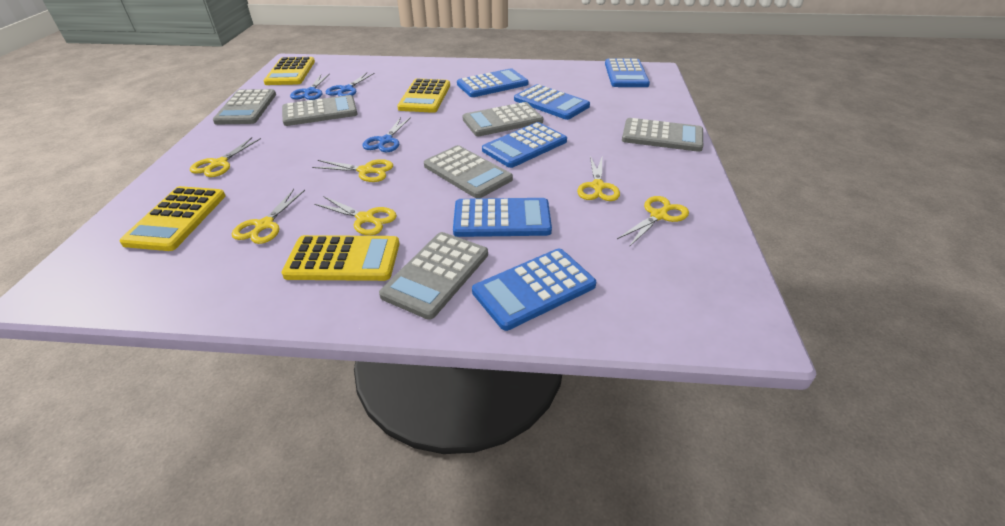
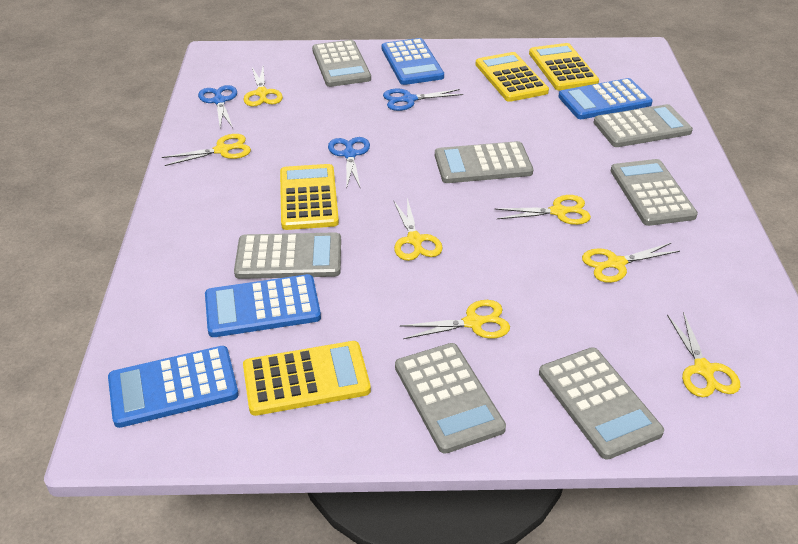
blue calculator: 6 -> 4
grey calculator: 6 -> 7
yellow scissors: 6 -> 7

